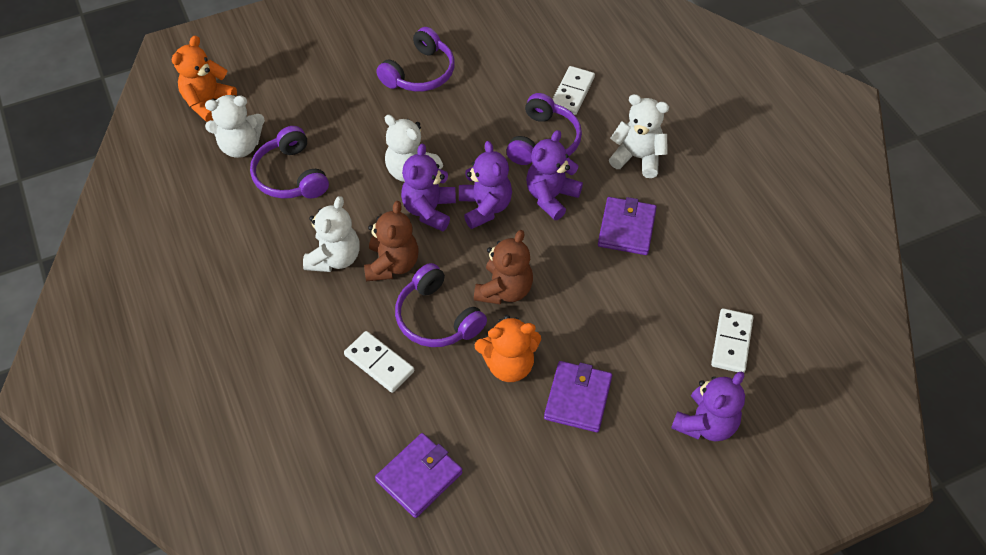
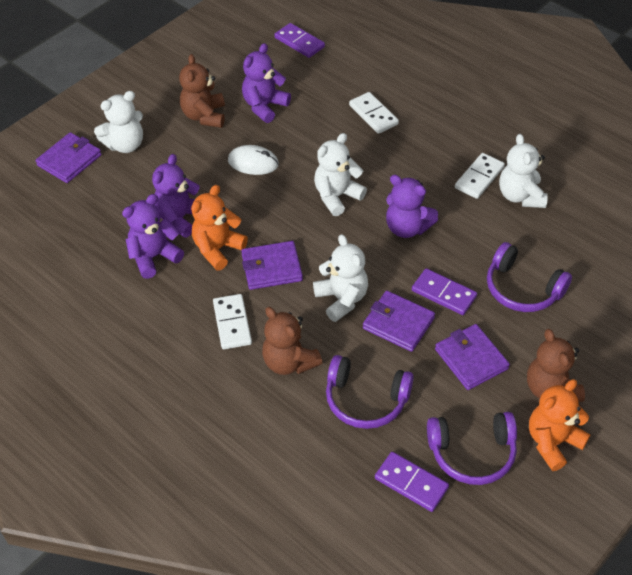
brown teddy bear: 2 -> 3
purple domino: 0 -> 3
purple headphones: 4 -> 3
purple wallet: 3 -> 4
white mouse: 0 -> 1

